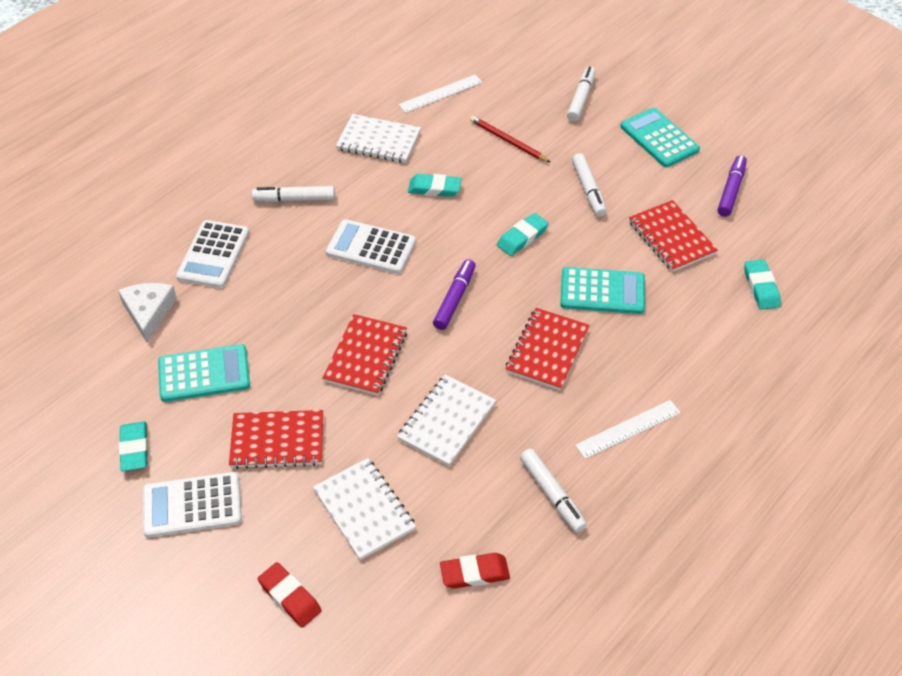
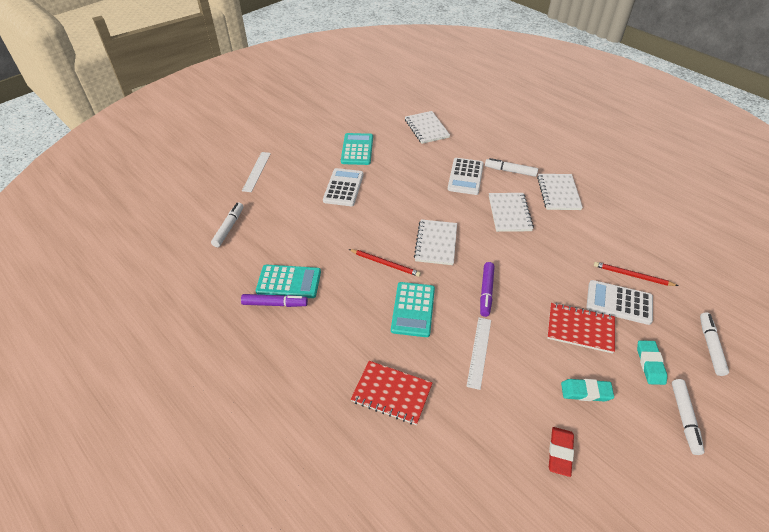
red eraser: 2 -> 1
red notebook: 4 -> 2
red pencil: 1 -> 2
turquoise eraser: 4 -> 2
white cheese: 1 -> 0
white notebook: 3 -> 4

